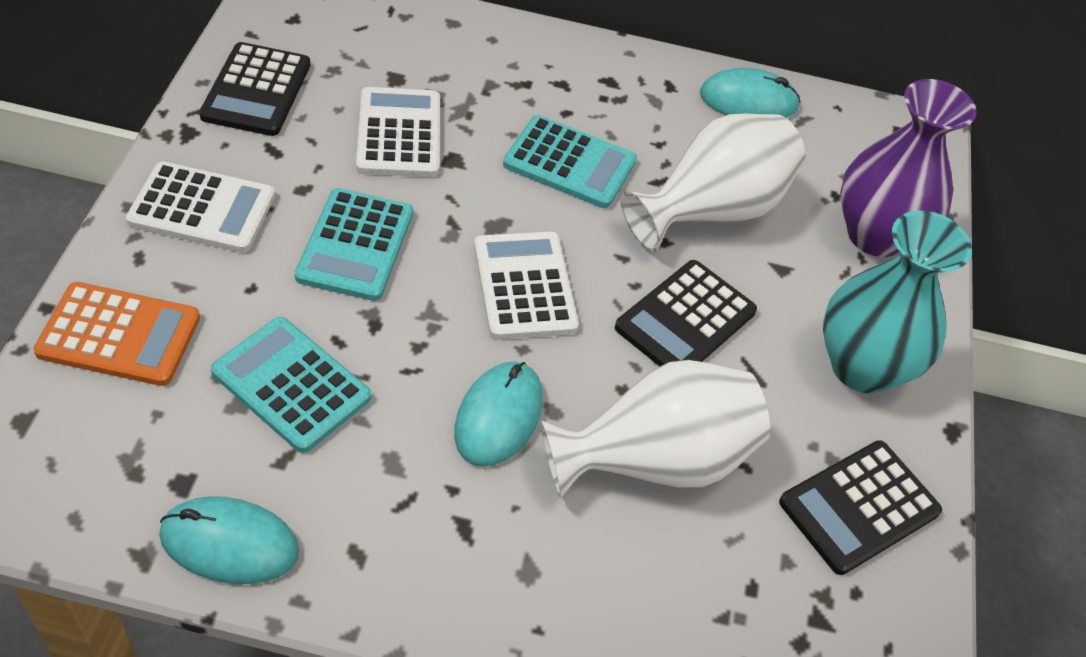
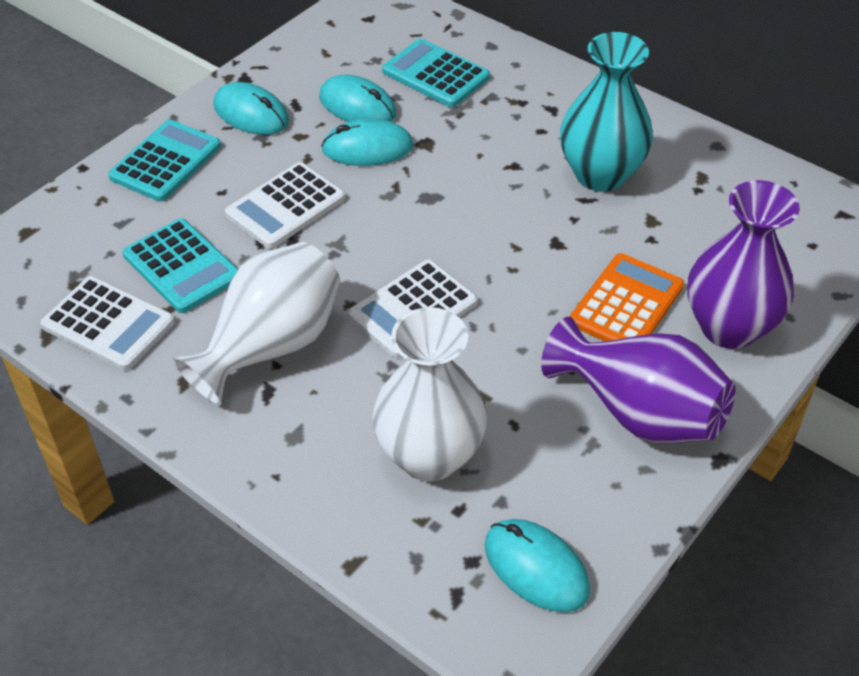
black calculator: 3 -> 0
purple vase: 1 -> 2
turquoise mouse: 3 -> 4

